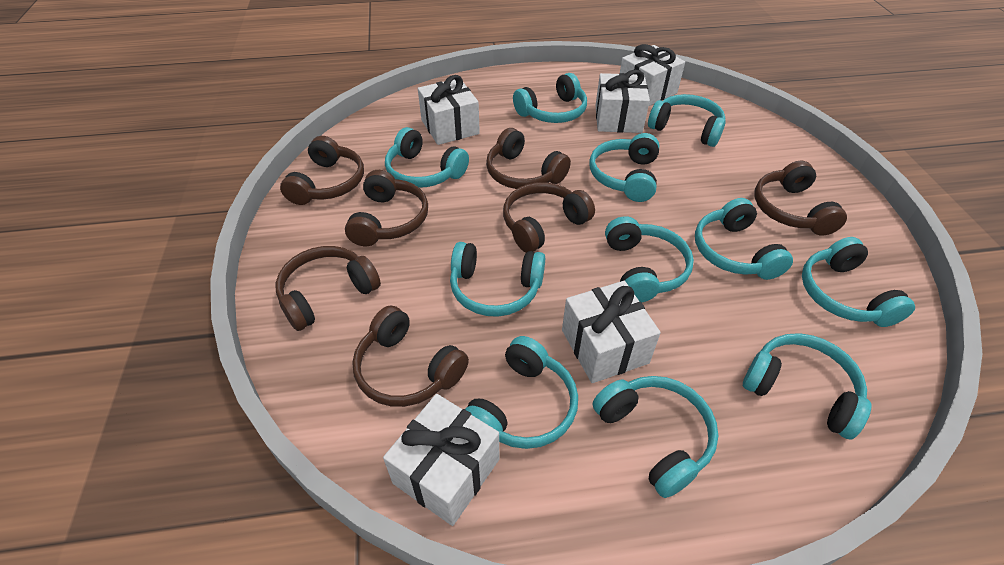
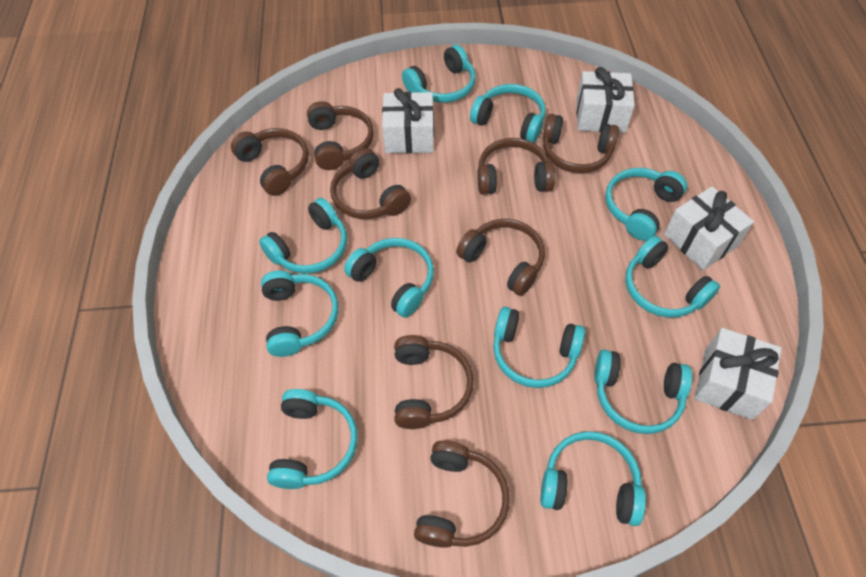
brown headphones: 7 -> 8
white gift: 5 -> 4

